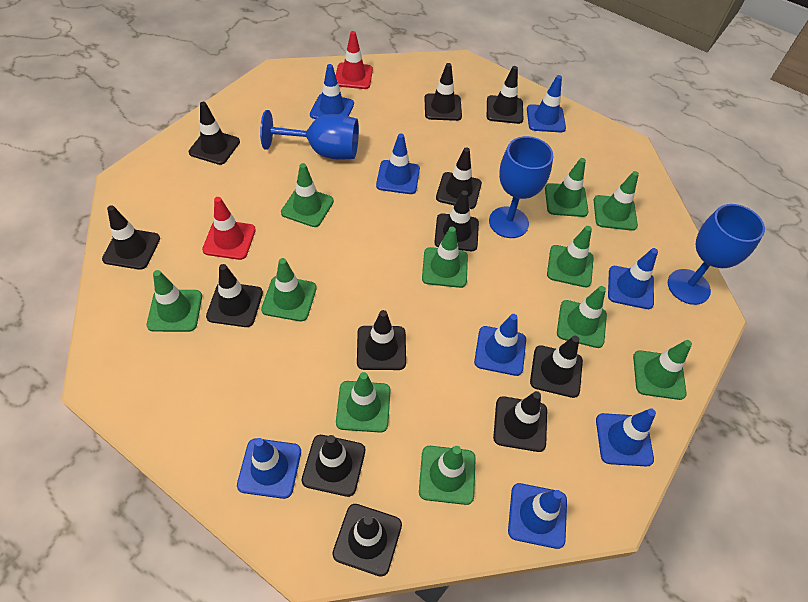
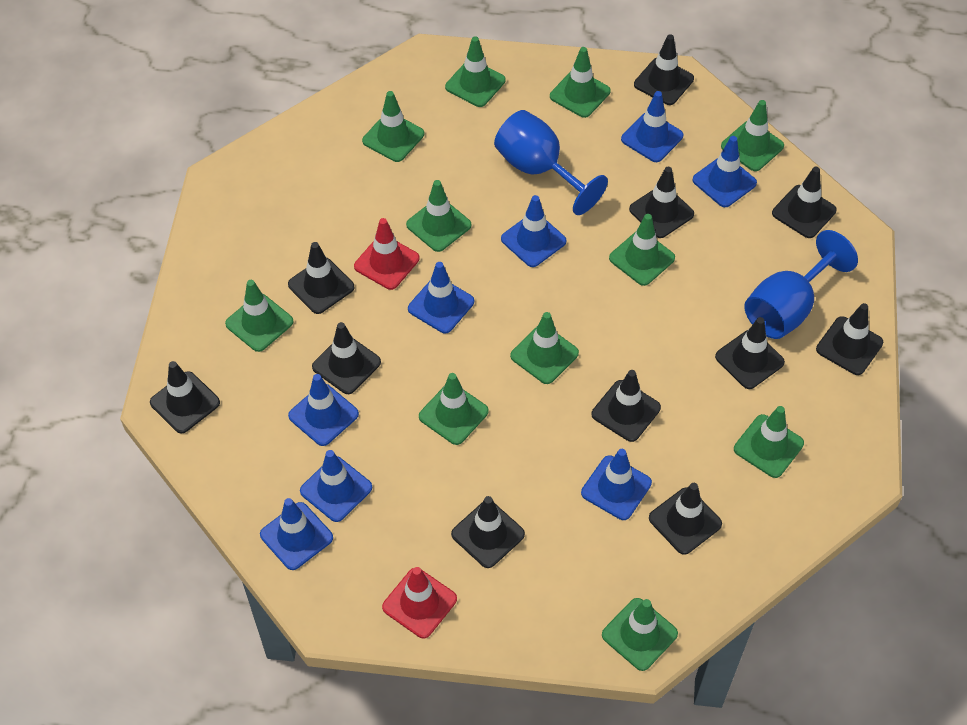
black traffic cone: 12 -> 11
blue goblet: 3 -> 2

